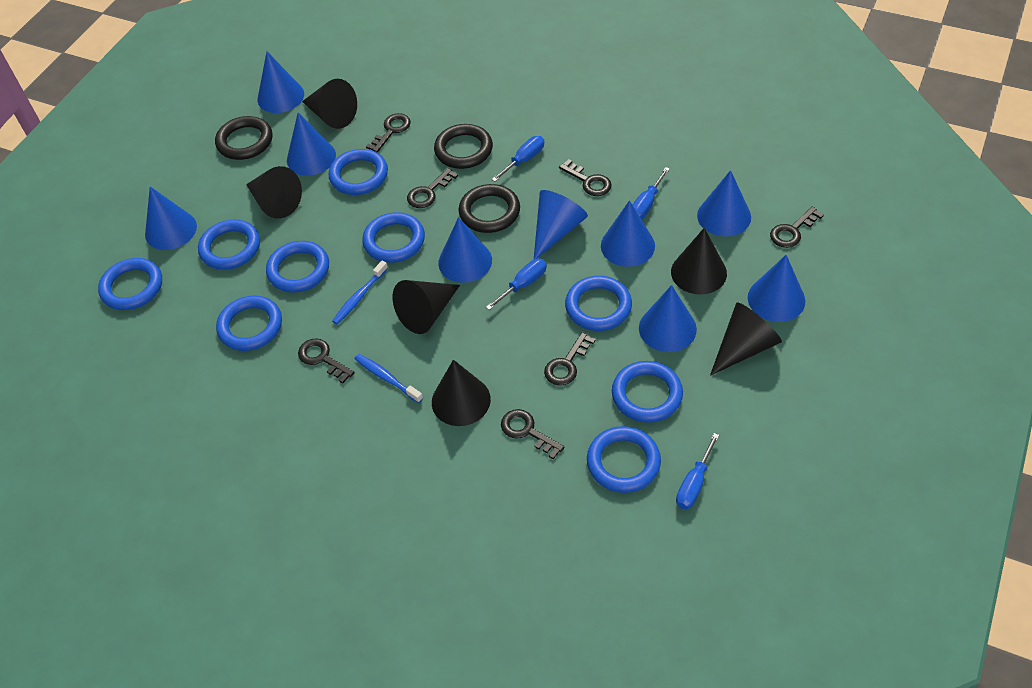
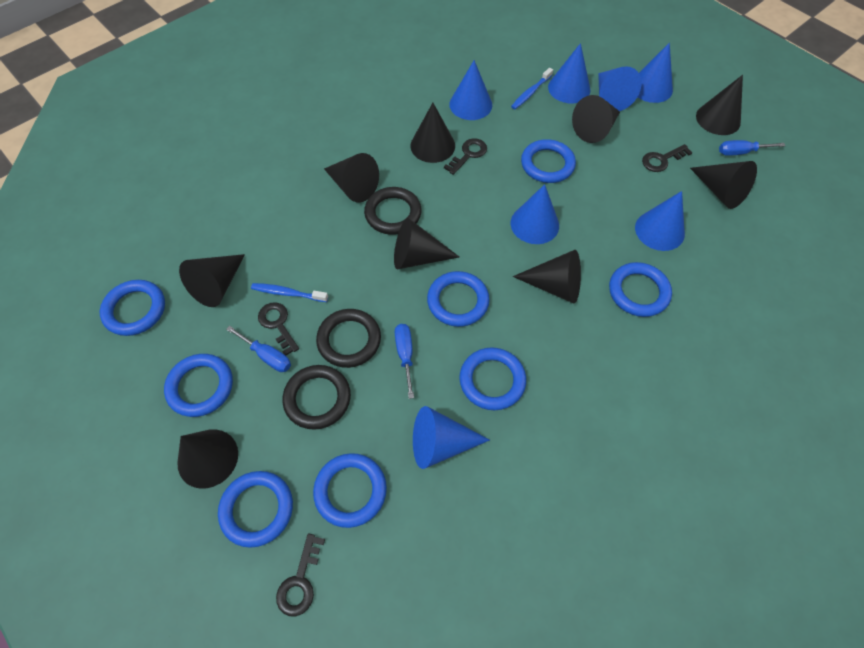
black cone: 6 -> 9
black key: 7 -> 4
blue cone: 9 -> 7
blue ring: 9 -> 8
blue screwdriver: 4 -> 3

